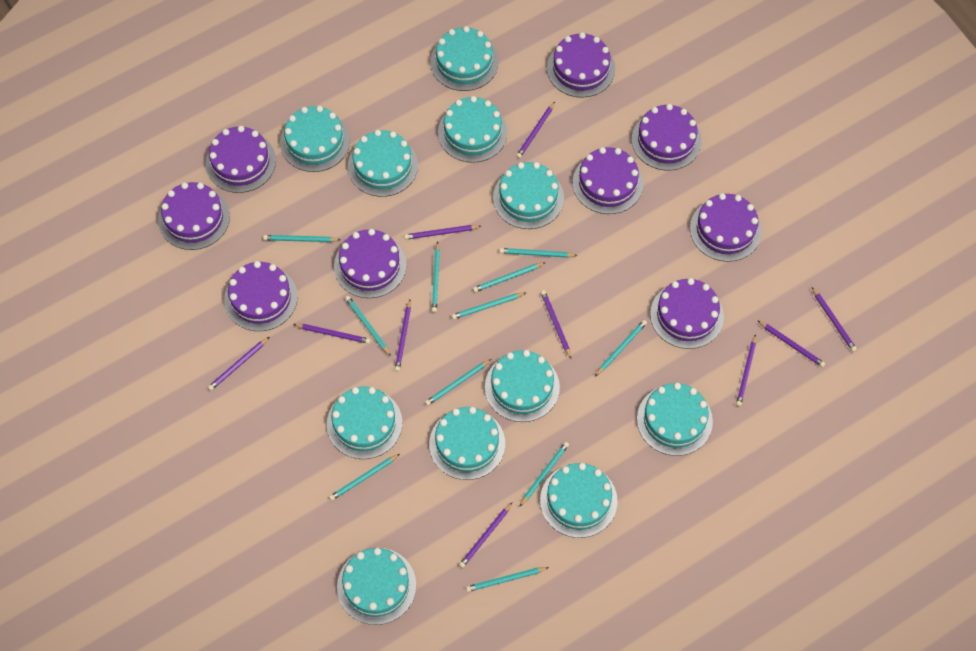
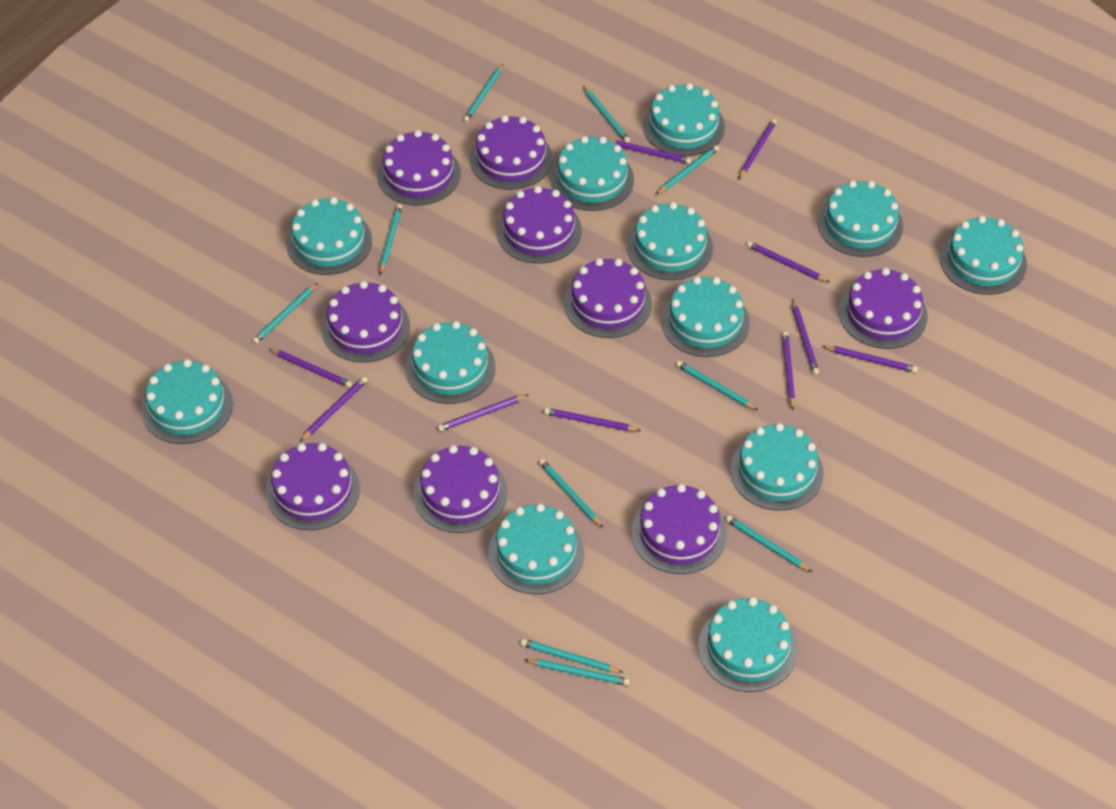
turquoise cake: 11 -> 12
turquoise pencil: 11 -> 10

